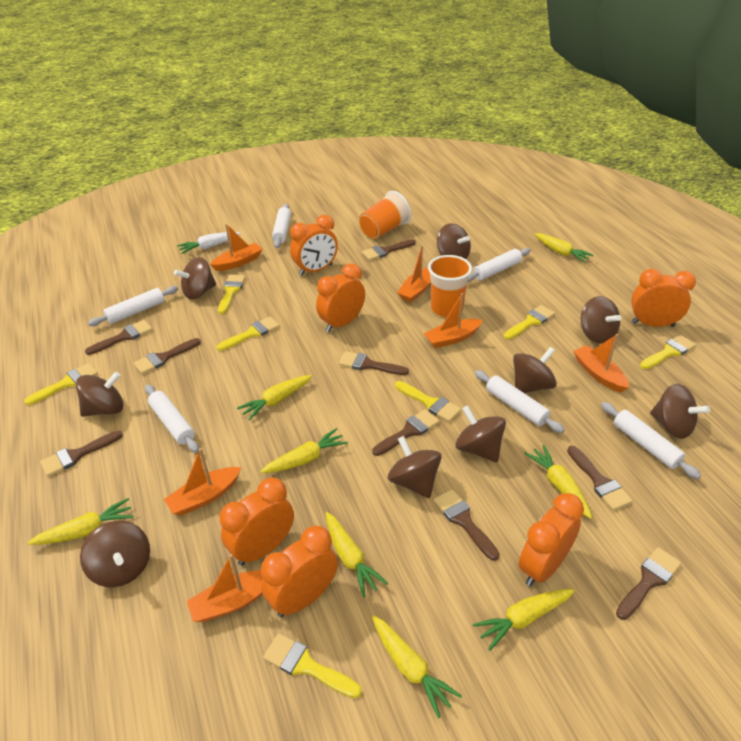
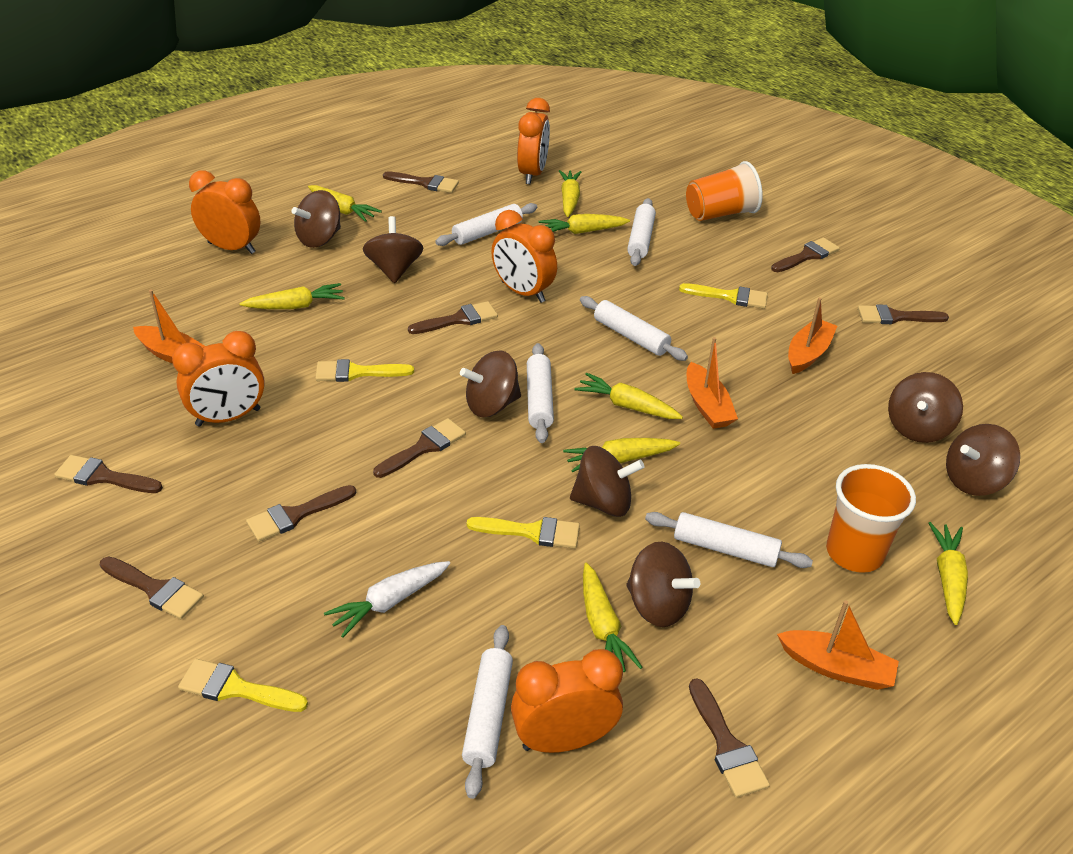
brown spinning top: 9 -> 7
orange boat: 6 -> 4
orange clock: 6 -> 5
yellow brush: 7 -> 4

